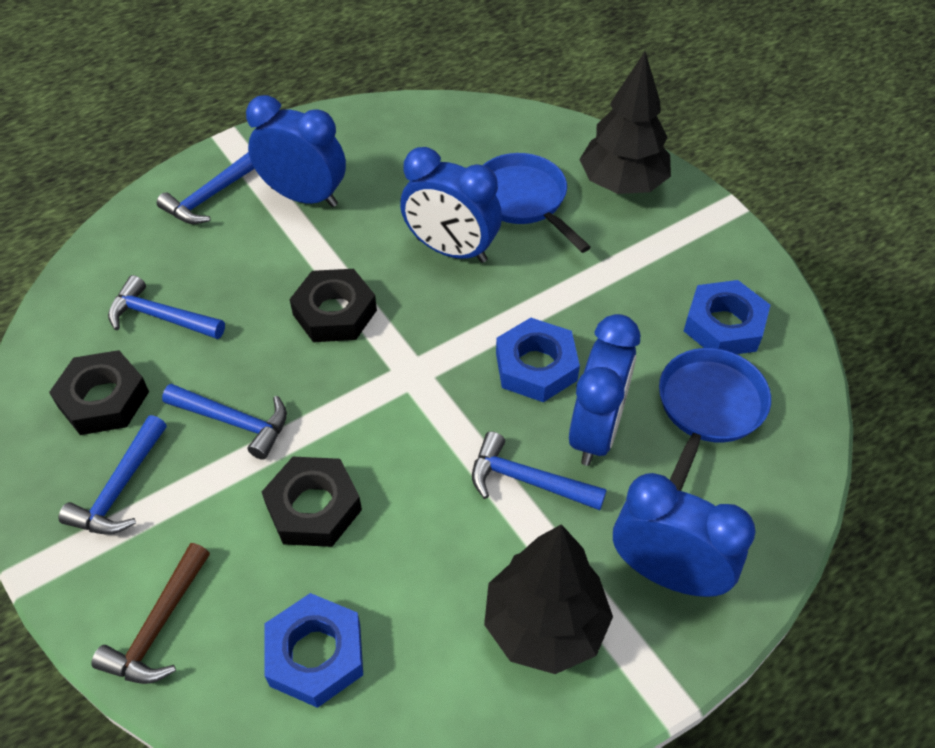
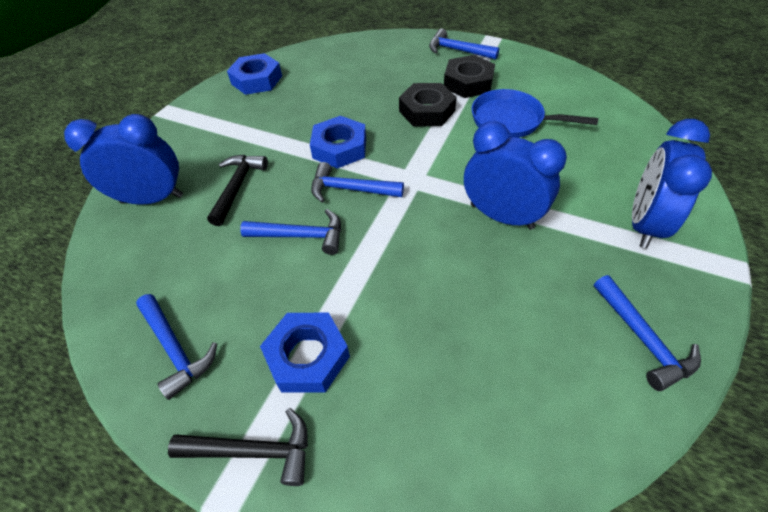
black hammer: 0 -> 2
black nut: 3 -> 2
black tree: 2 -> 0
blue clock: 4 -> 3
blue pan: 2 -> 1
brown hammer: 1 -> 0

